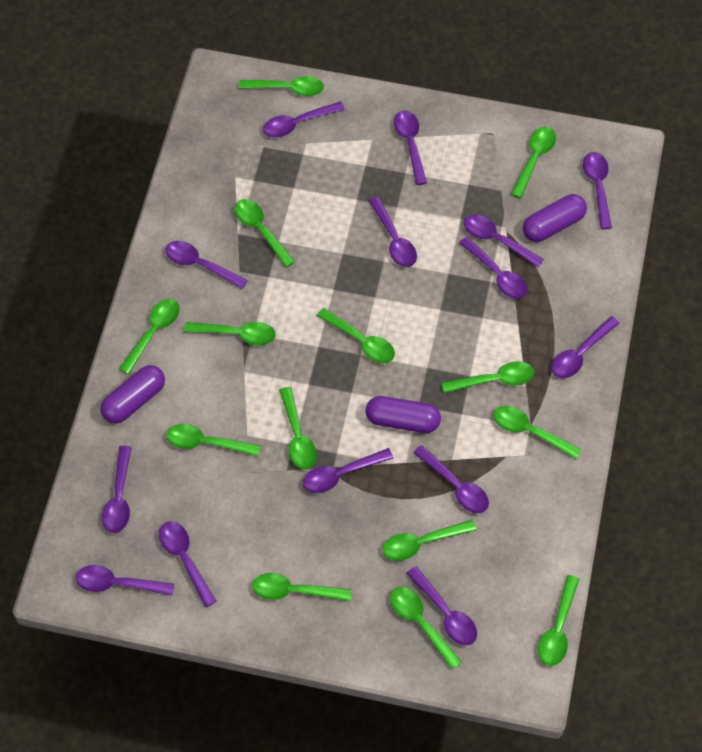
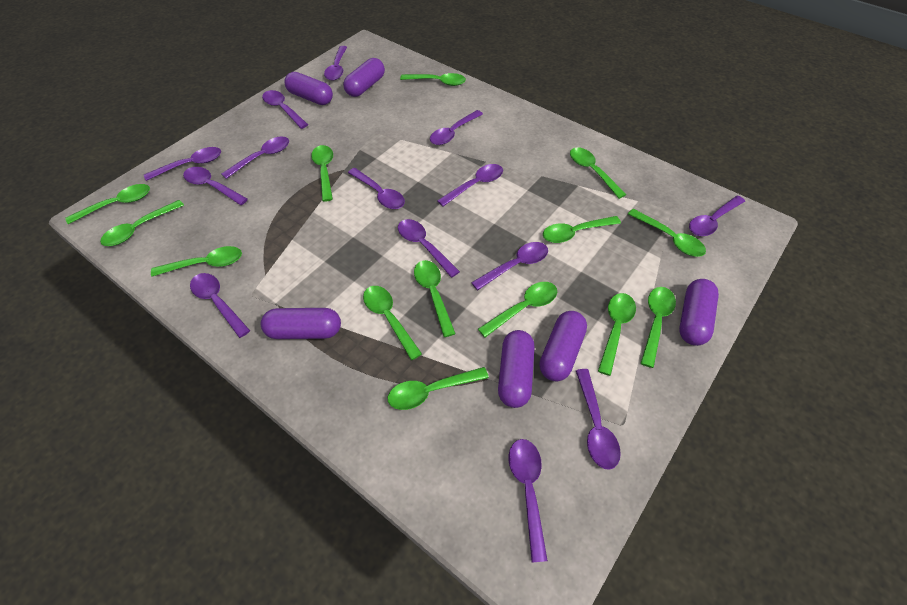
purple capsule: 3 -> 6

